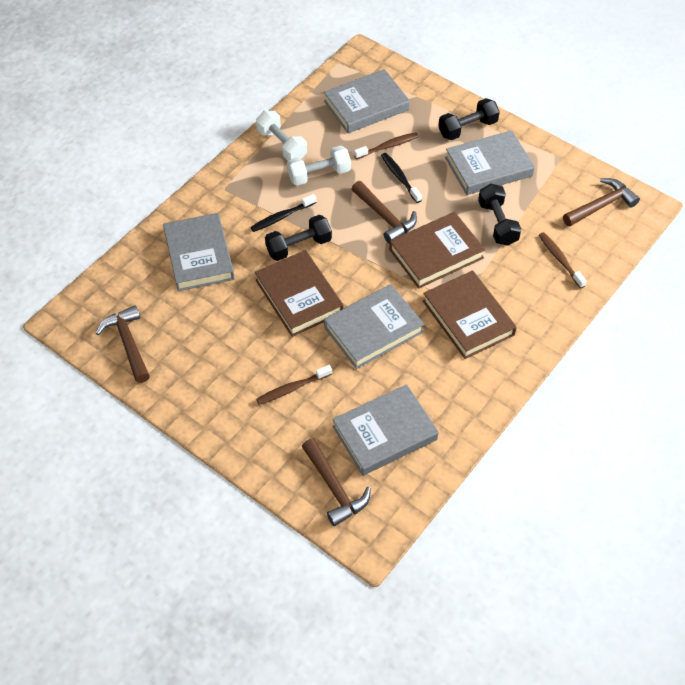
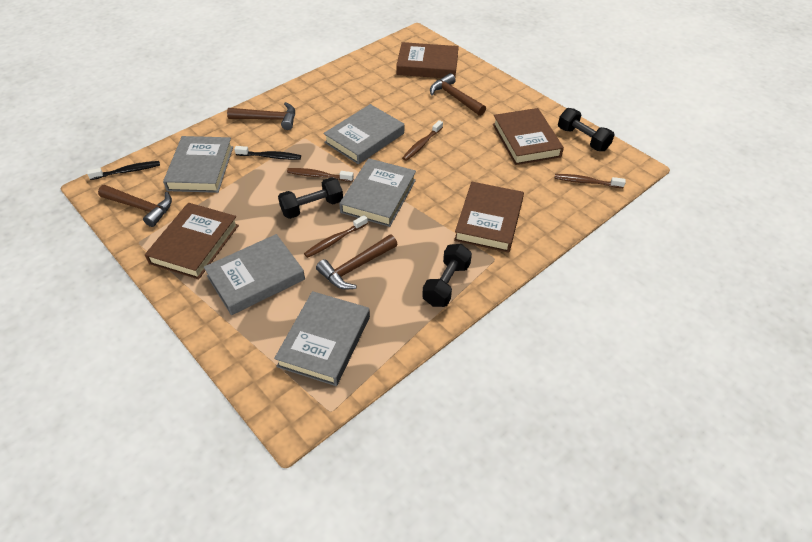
brown book: 3 -> 4
brown toothbrush: 3 -> 4
white dumbbell: 2 -> 0

